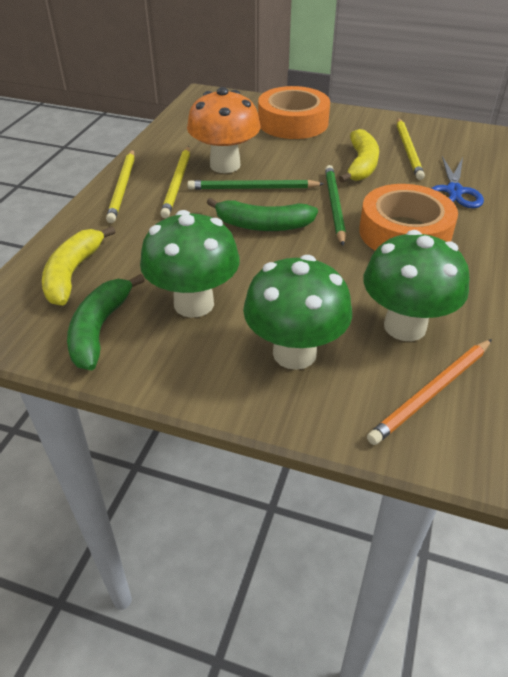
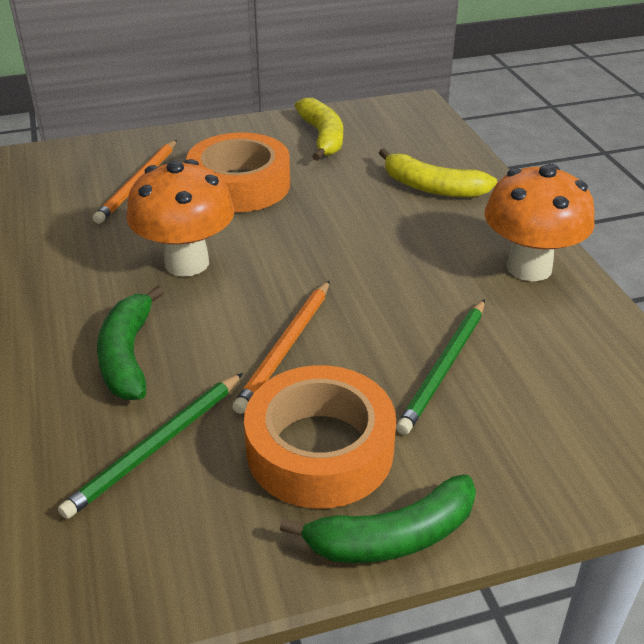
blue scissors: 1 -> 0
green mushroom: 3 -> 0
orange mushroom: 1 -> 2
orange pencil: 1 -> 2
yellow pencil: 3 -> 0

